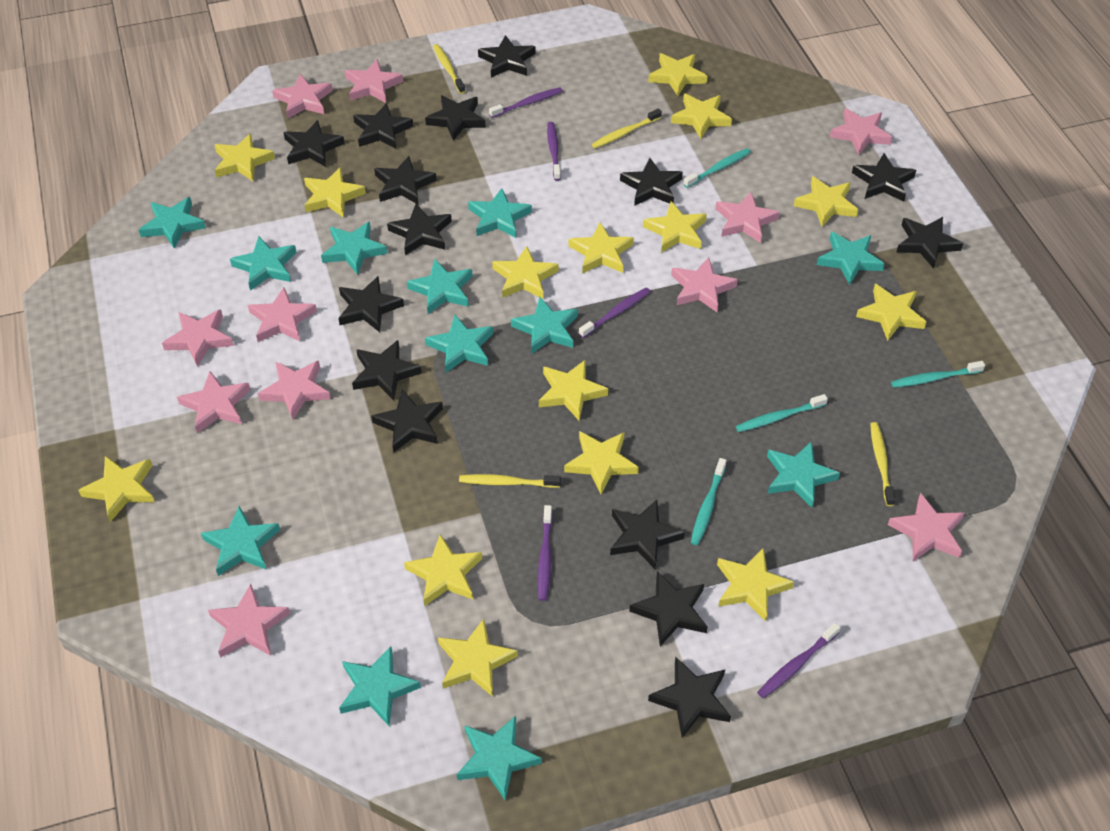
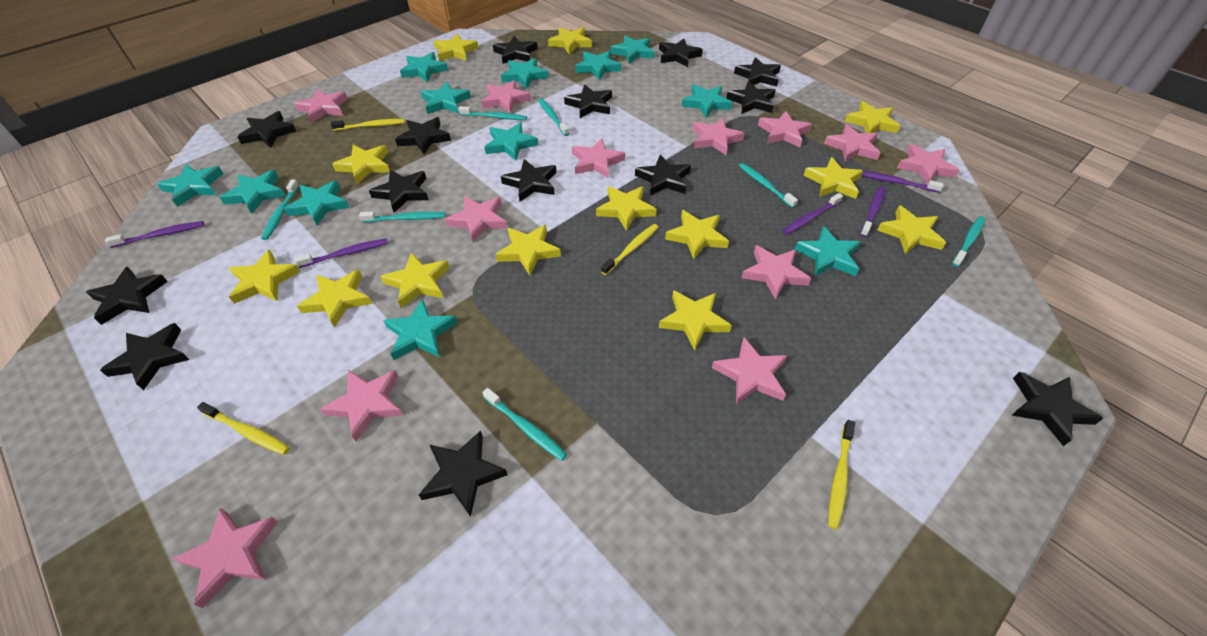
black star: 15 -> 14
pink star: 11 -> 12
turquoise toothbrush: 4 -> 7
yellow star: 15 -> 13

